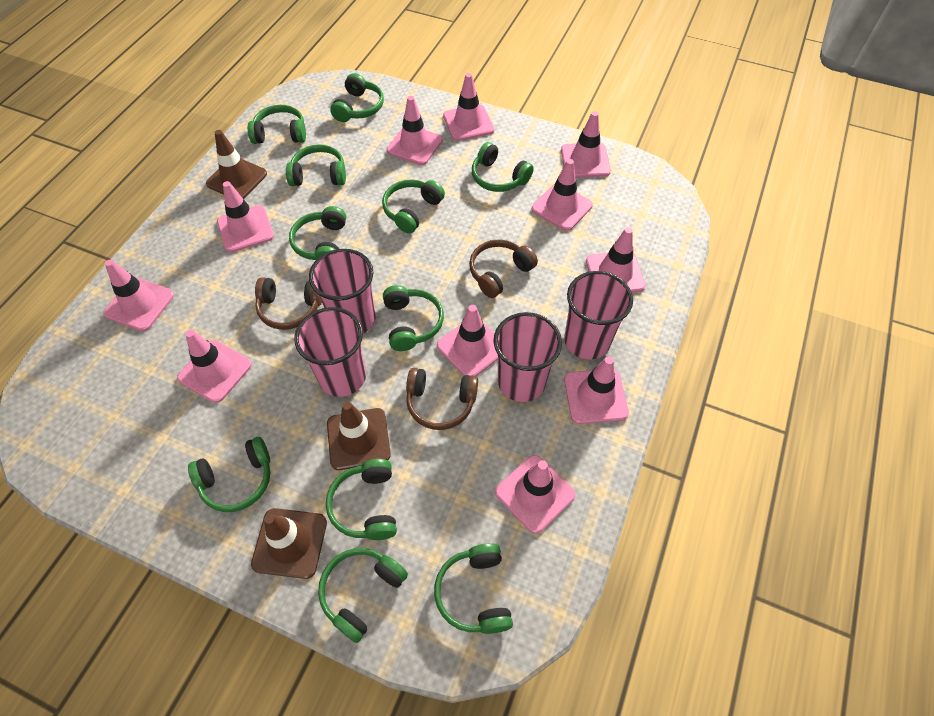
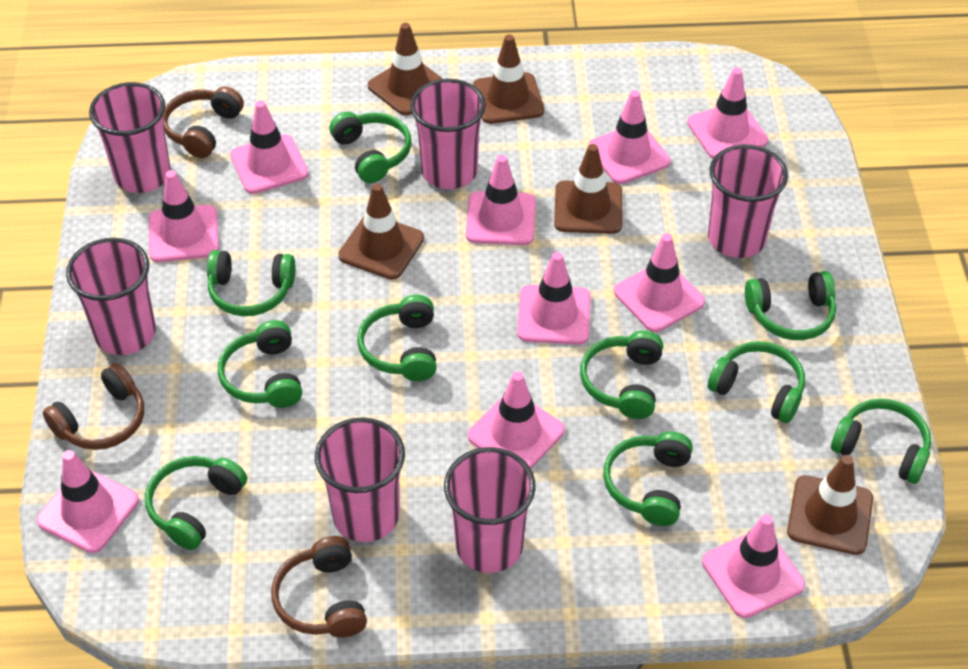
brown traffic cone: 3 -> 5
green headphones: 11 -> 10
pink cup: 4 -> 6
pink traffic cone: 11 -> 10

